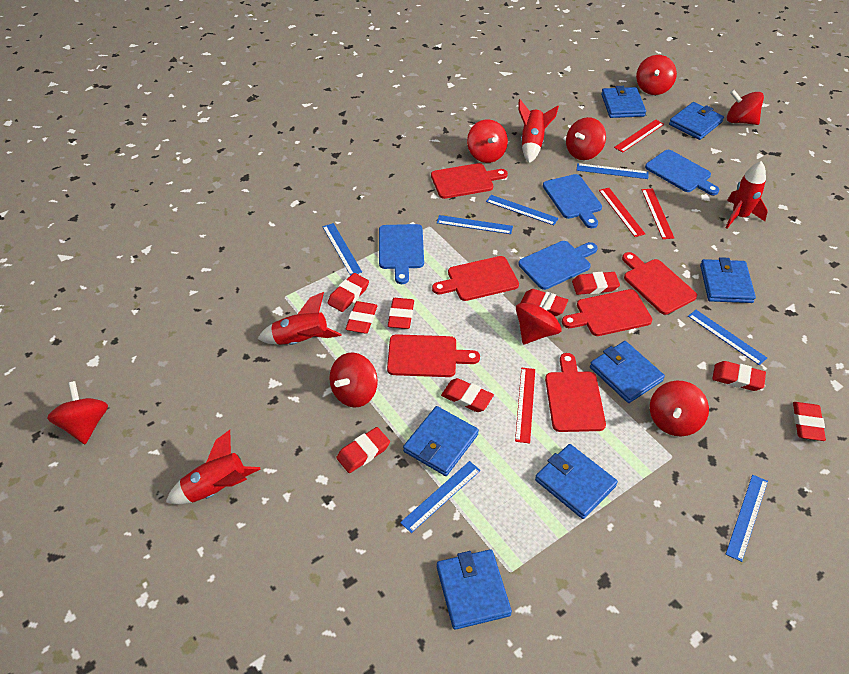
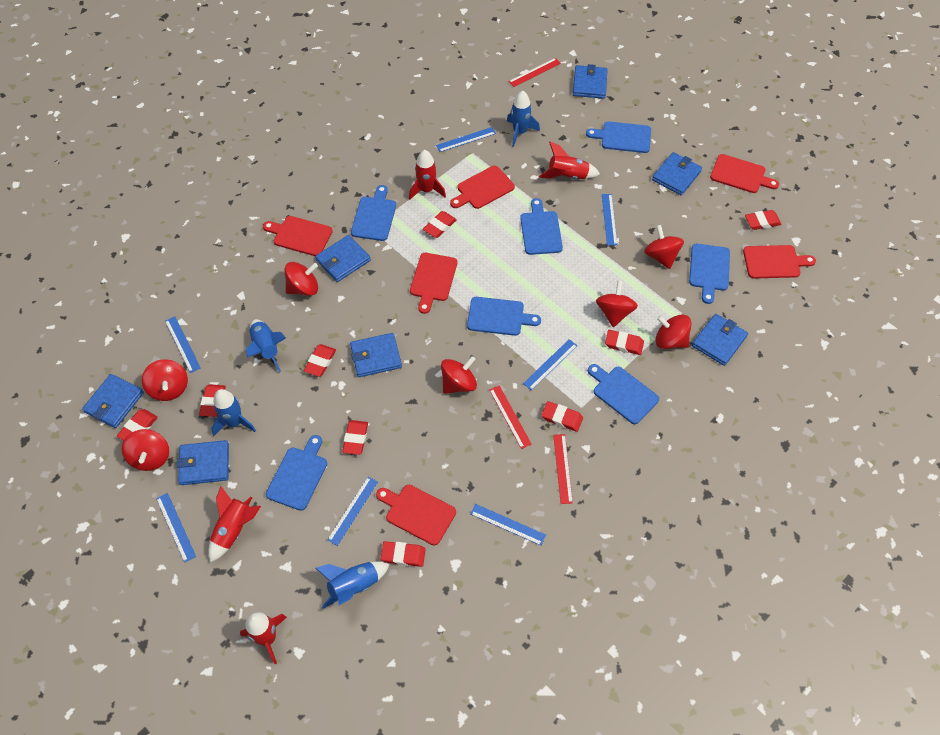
blue cutting board: 4 -> 7
blue rocket: 0 -> 4
red ruler: 4 -> 3
red spinning top: 8 -> 7

